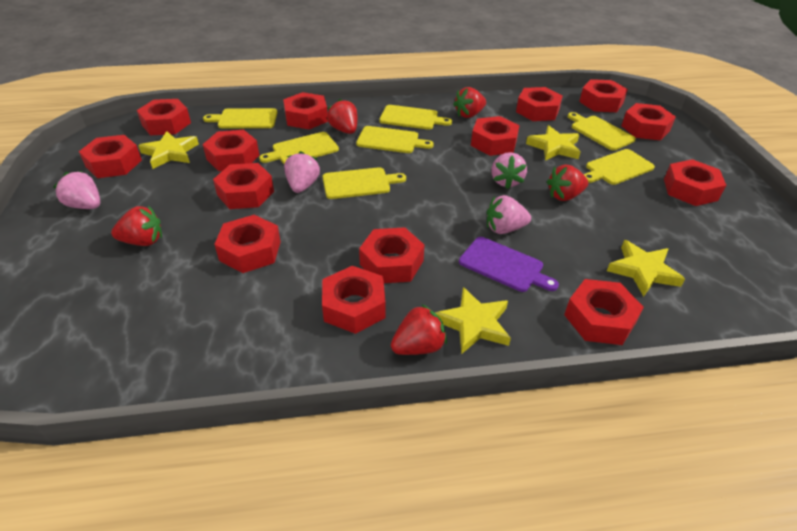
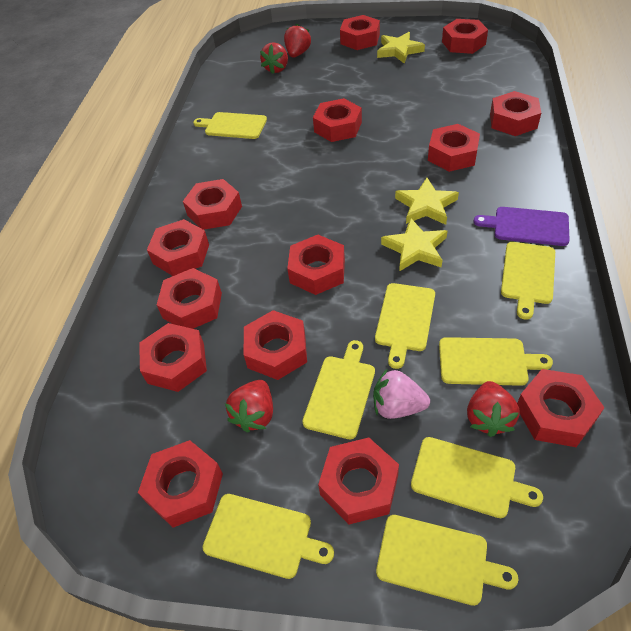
pink strawberry: 4 -> 1
red strawberry: 5 -> 4
yellow cutting board: 7 -> 8
yellow star: 4 -> 3

